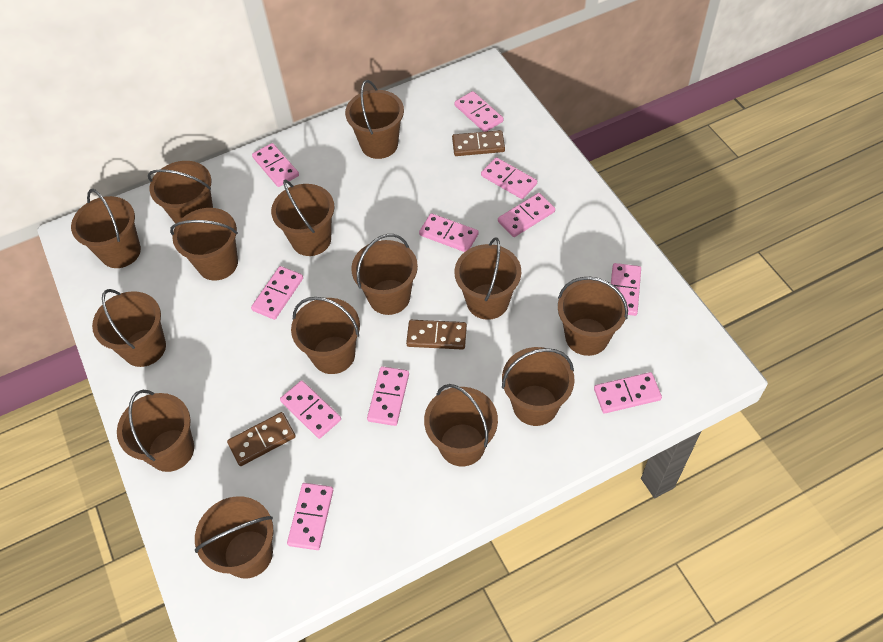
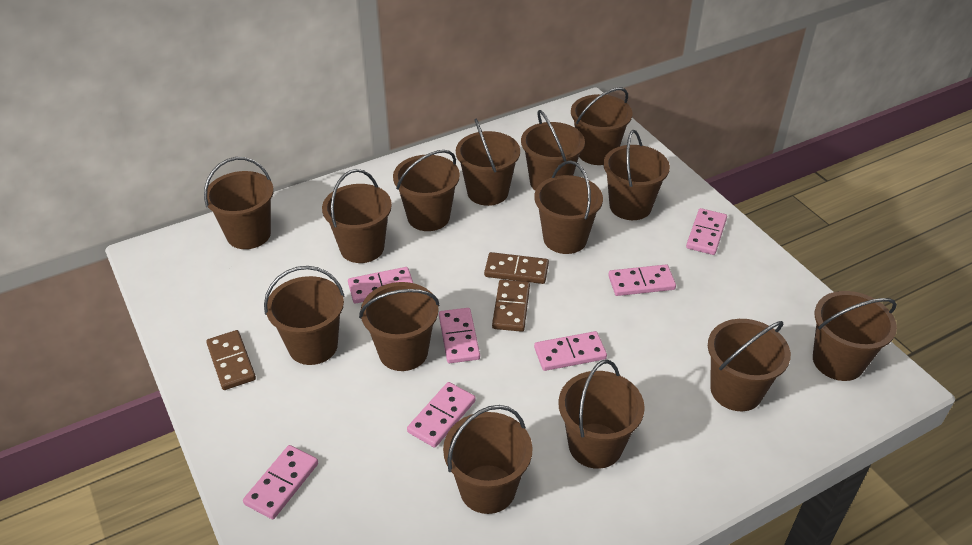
pink domino: 11 -> 7

